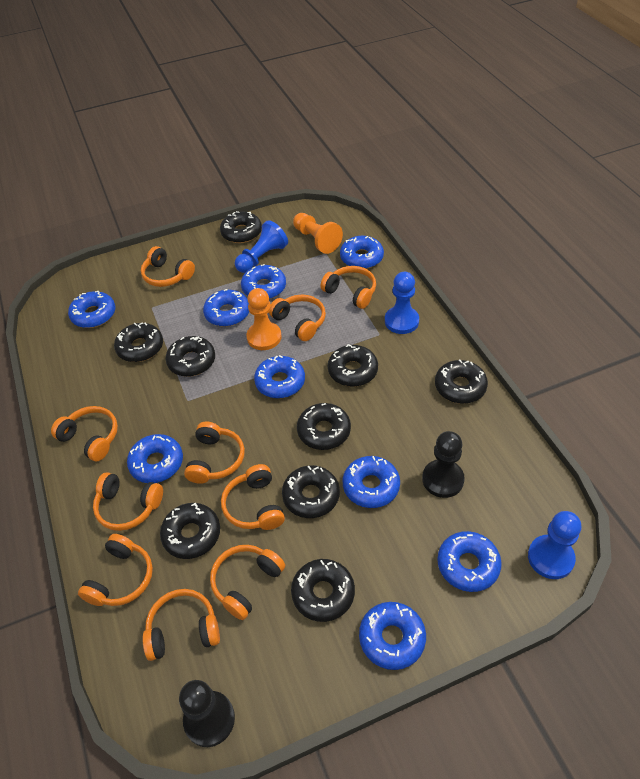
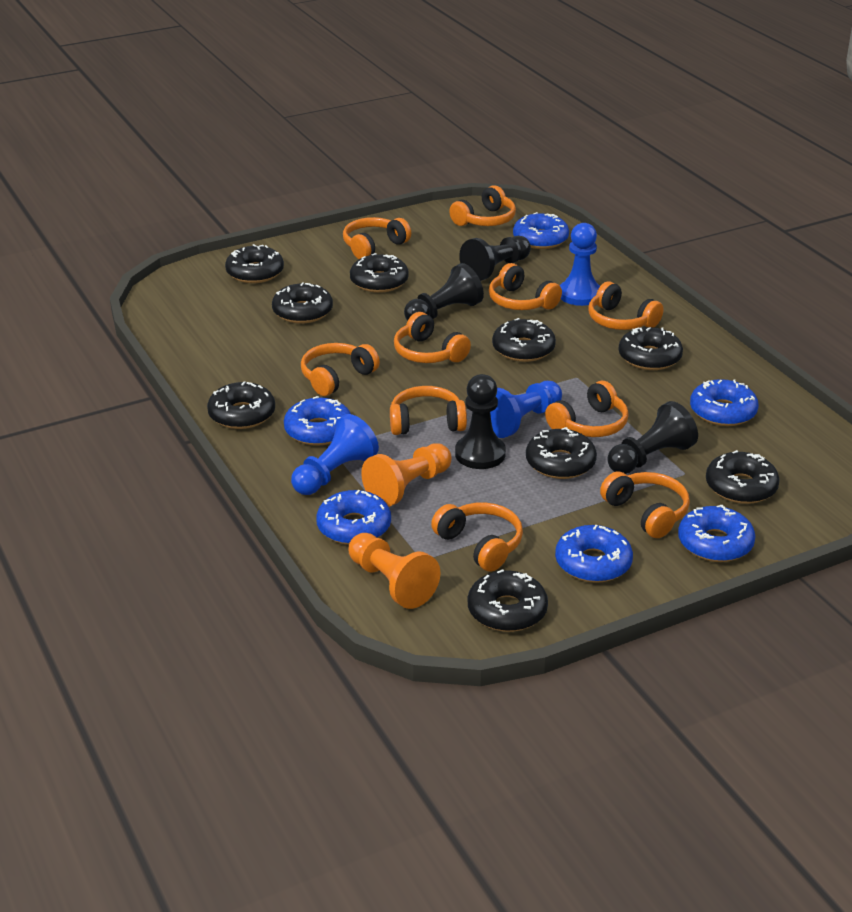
black pawn: 2 -> 4
blue donut: 9 -> 6

